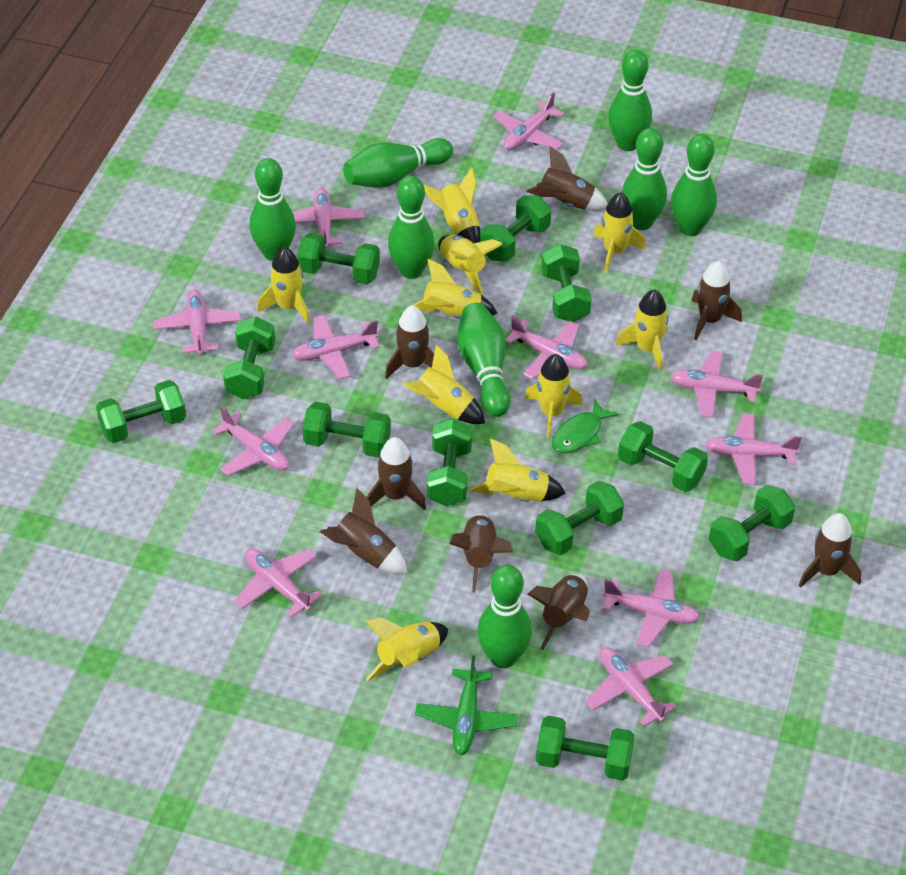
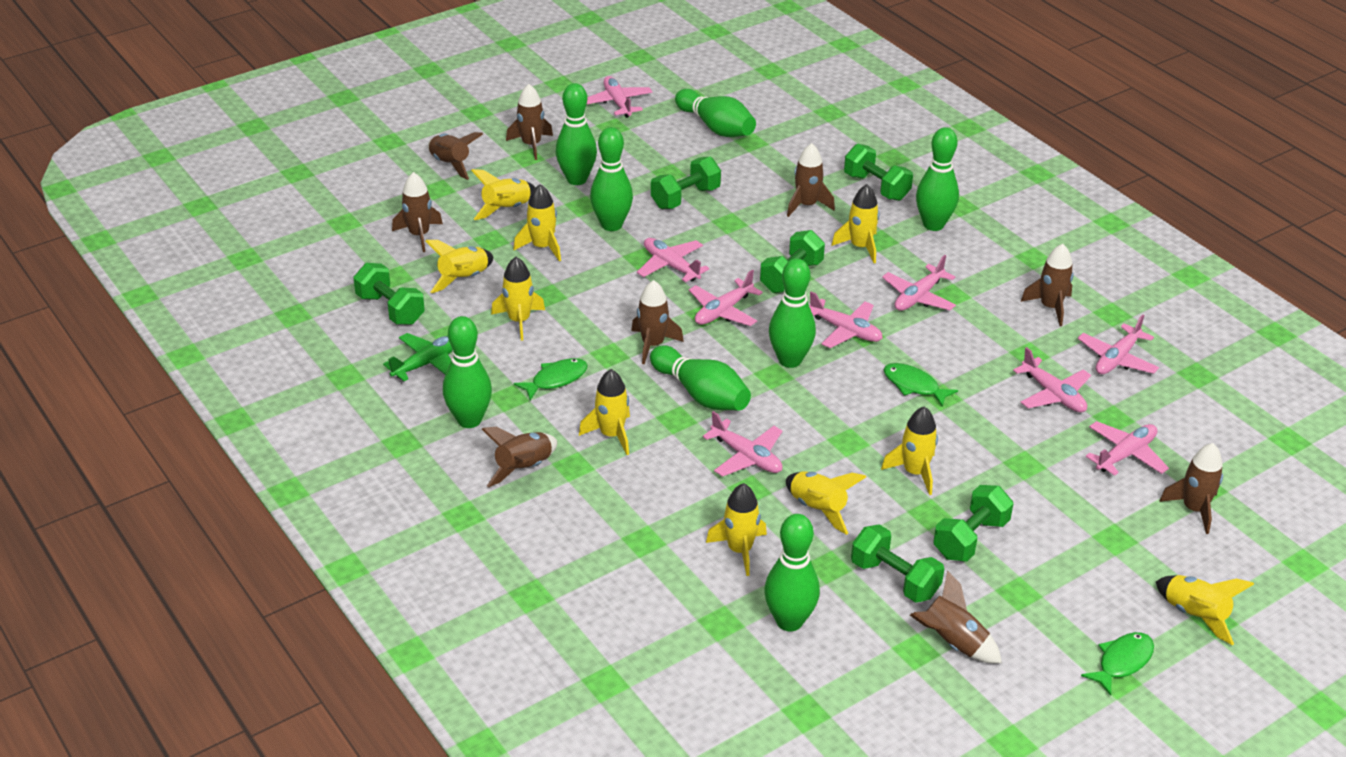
brown rocket: 8 -> 9
green dumbbell: 11 -> 6
green fish: 1 -> 3
pink plane: 11 -> 9

